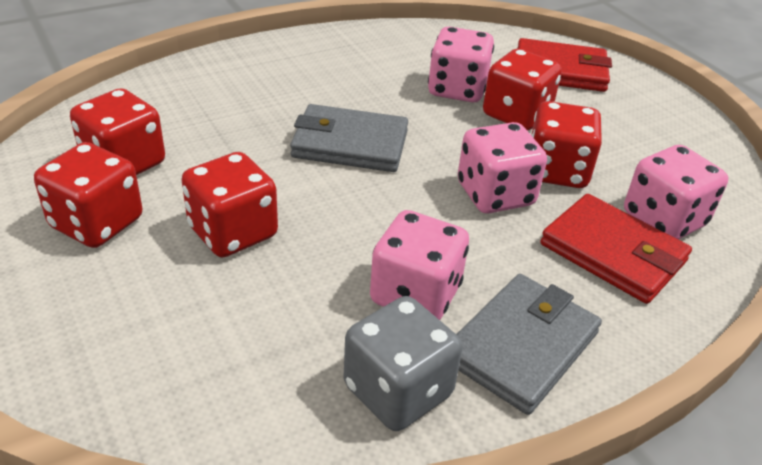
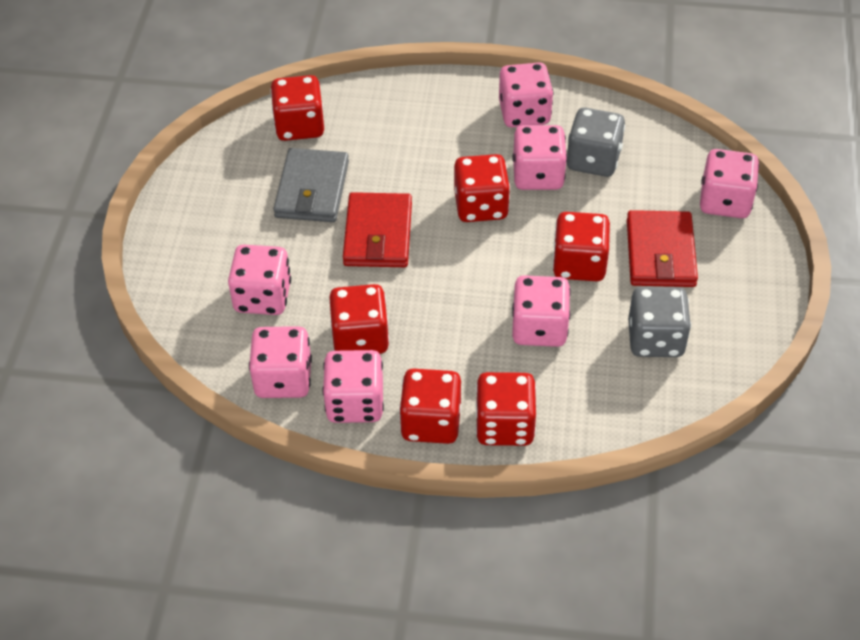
grey dice: 1 -> 2
grey wallet: 2 -> 1
pink dice: 4 -> 7
red dice: 5 -> 6

